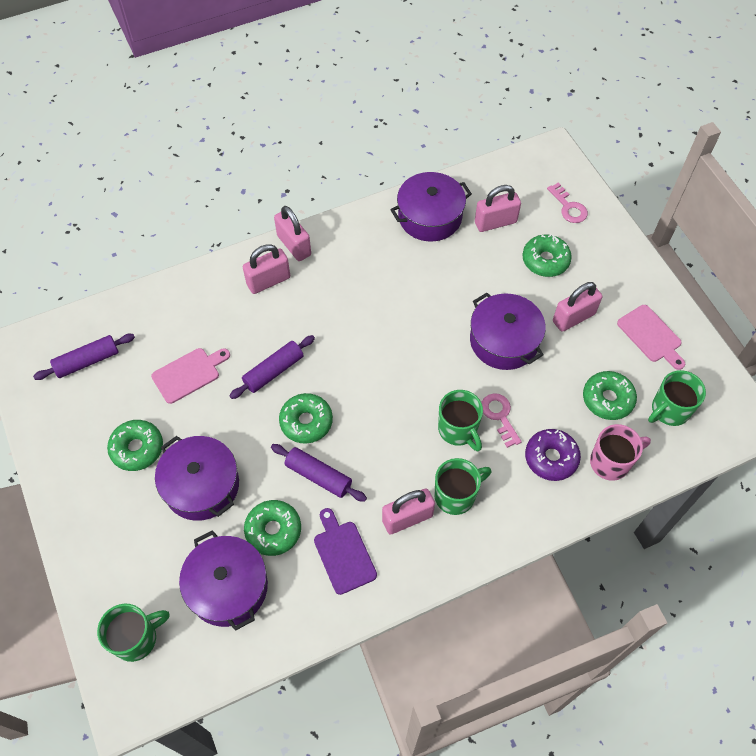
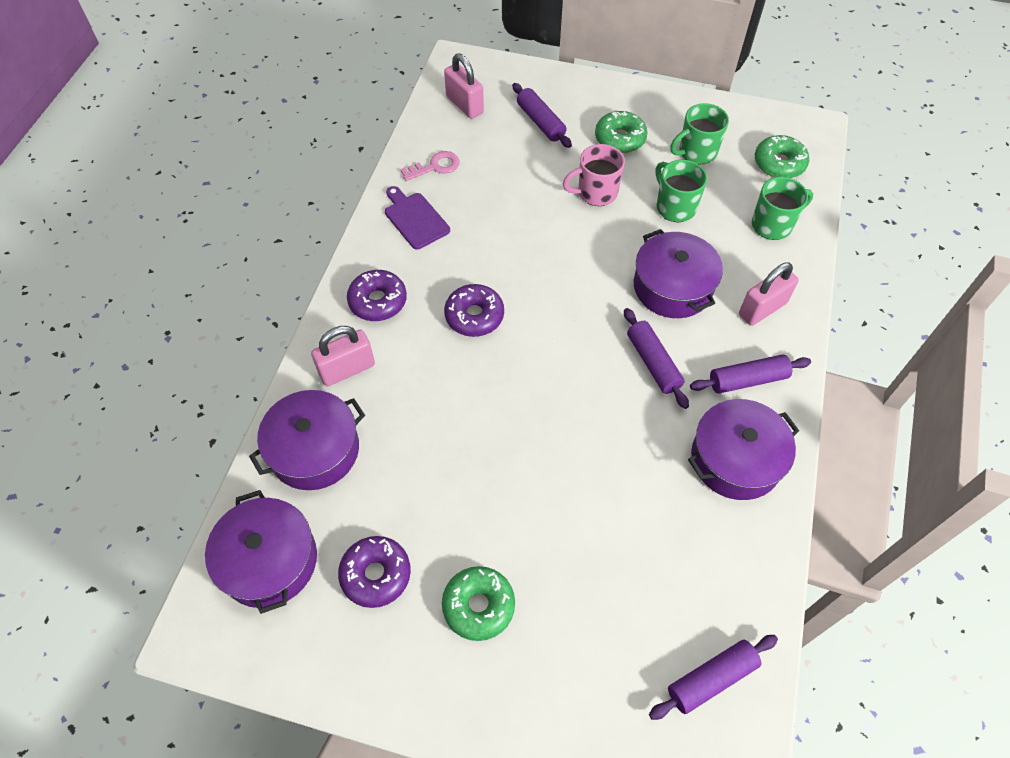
green donut: 5 -> 3
green mug: 4 -> 3
pink cutting board: 2 -> 0
pink key: 2 -> 1
pink padlock: 5 -> 3
purple donut: 1 -> 3
purple rolling pin: 3 -> 4

